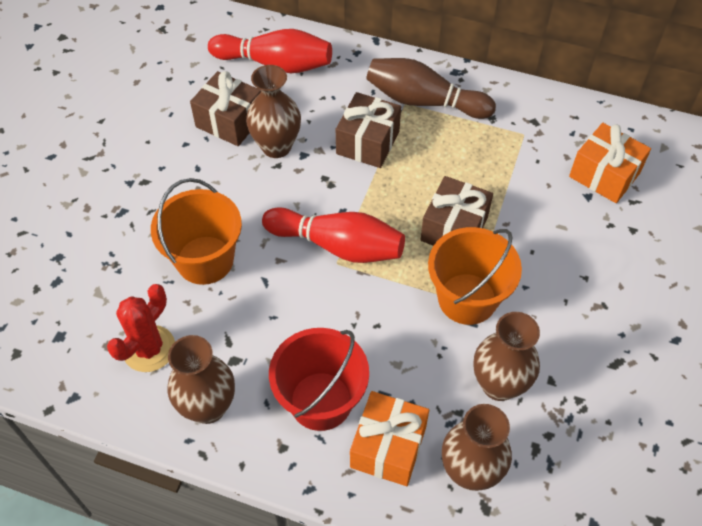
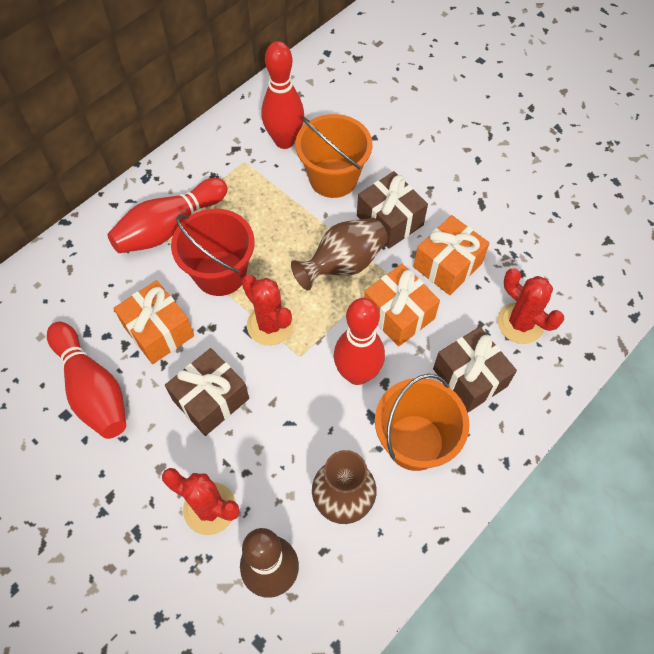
brown vase: 4 -> 2
orange gift: 2 -> 3
red bowling pin: 2 -> 4
red cactus: 1 -> 3

